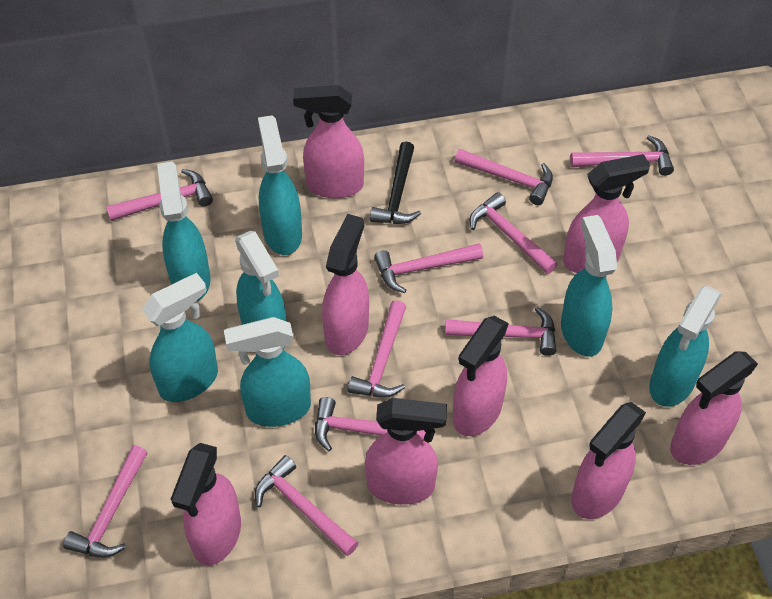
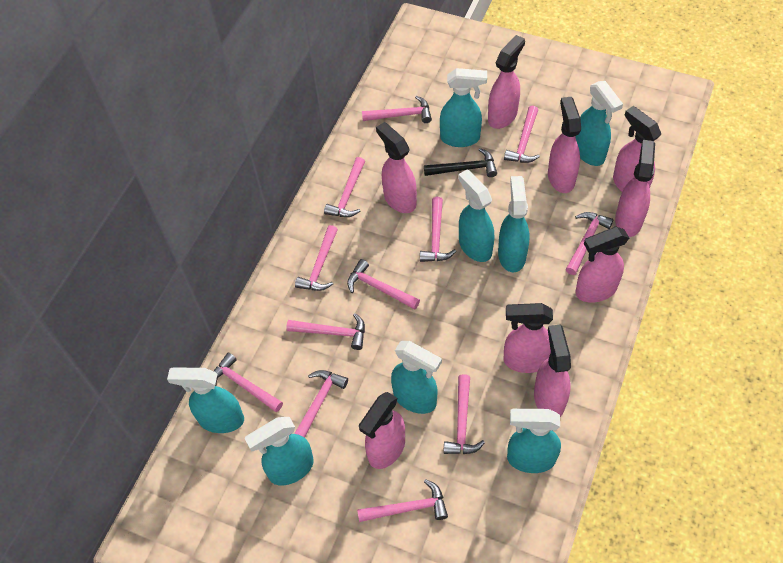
pink hammer: 10 -> 12
pink spray bottle: 8 -> 9
turquoise spray bottle: 7 -> 8

